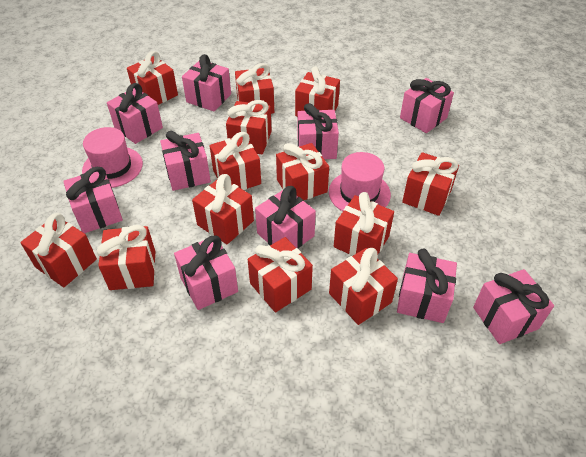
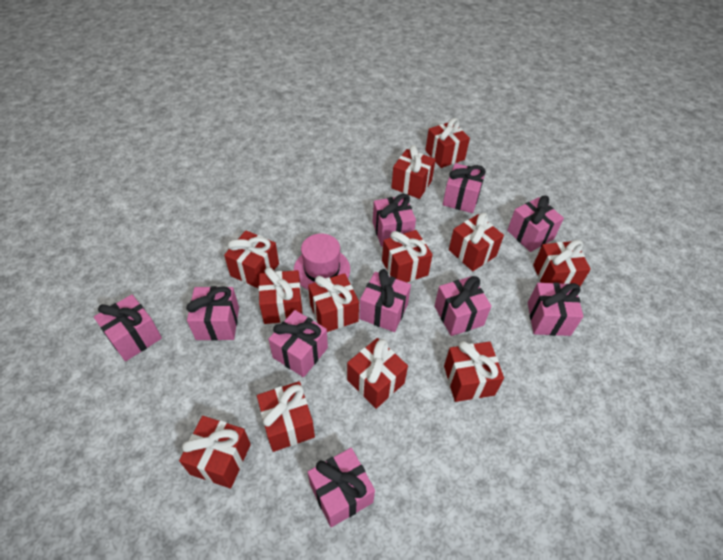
pink hat: 2 -> 1
red gift: 13 -> 12

